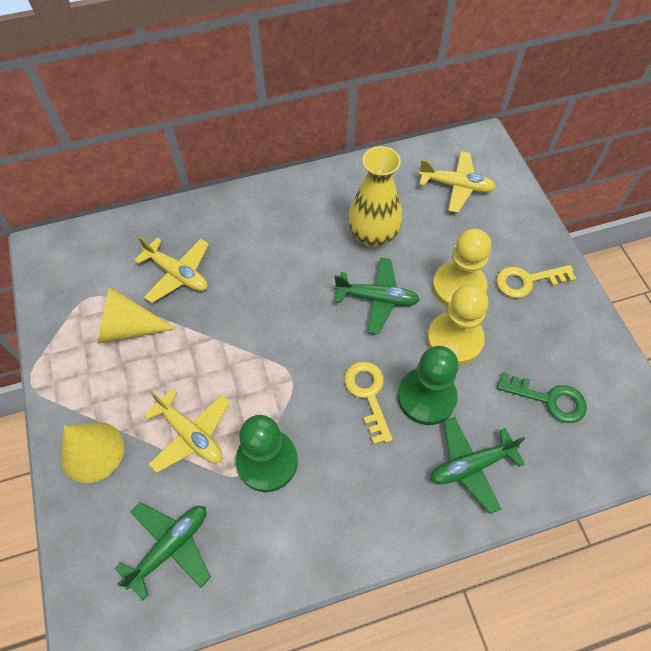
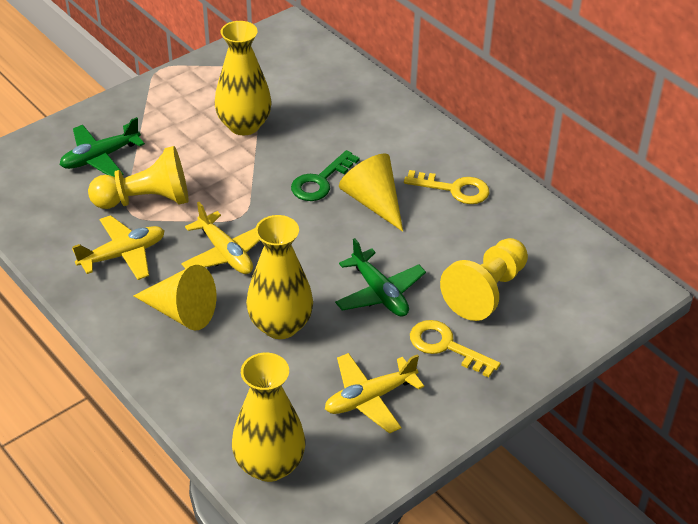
green pawn: 2 -> 0
green plane: 3 -> 2
yellow vase: 1 -> 3

